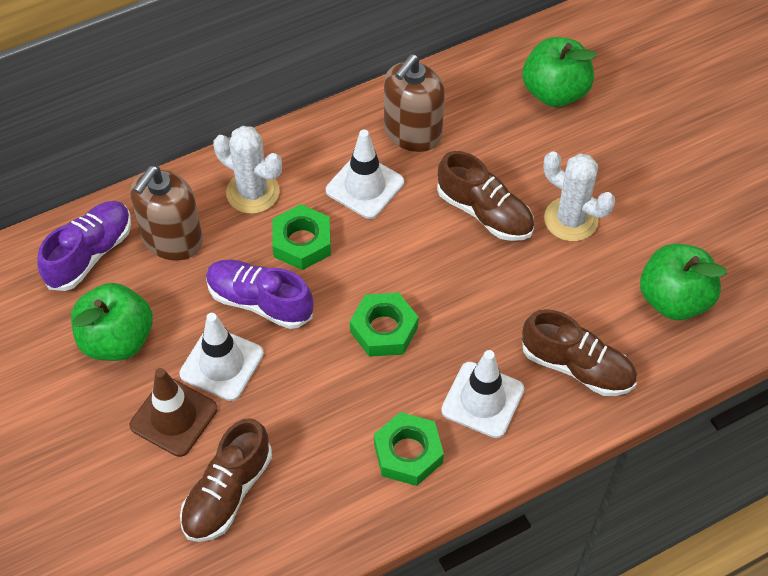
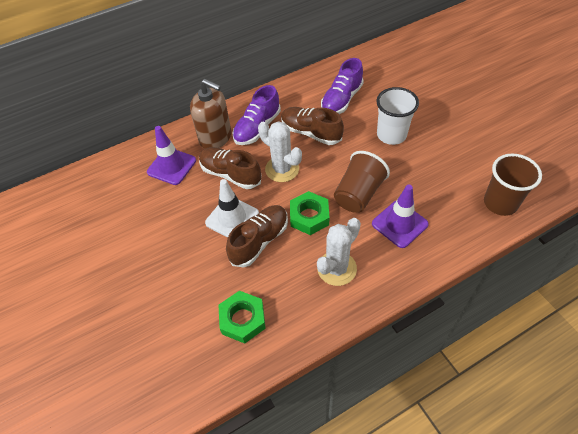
brown cup: 0 -> 2
brown soap dispenser: 2 -> 1
brown traffic cone: 1 -> 0
green apple: 3 -> 0
green nut: 3 -> 2
purple traffic cone: 0 -> 2
white cup: 0 -> 1
white traffic cone: 3 -> 1

